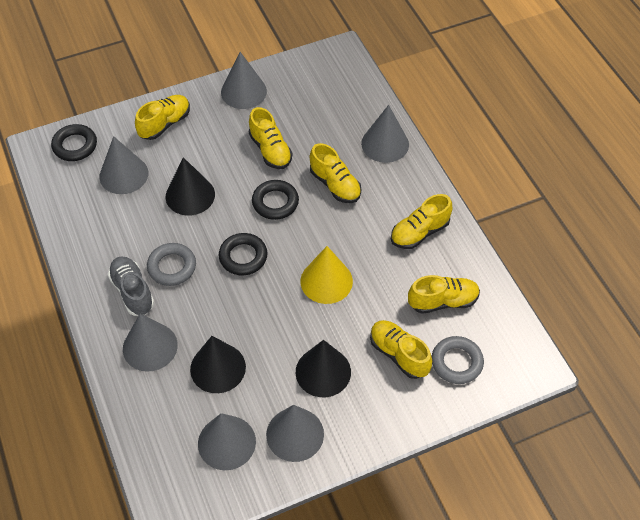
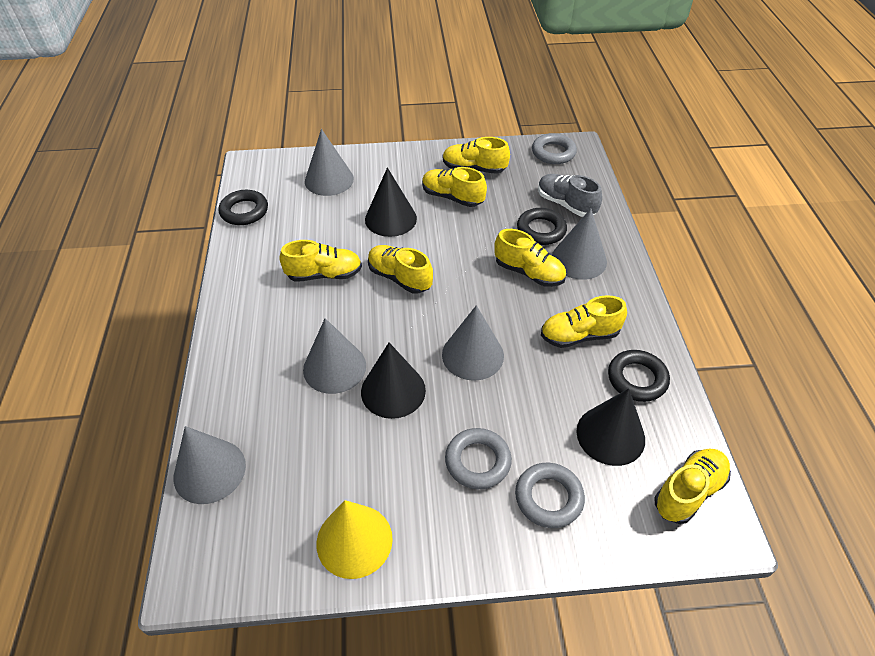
grey cone: 6 -> 5
grey ring: 2 -> 3
yellow shoe: 6 -> 7

